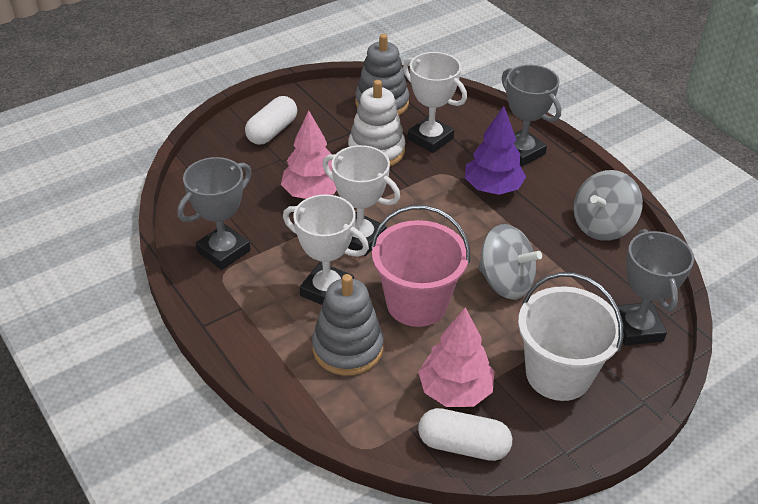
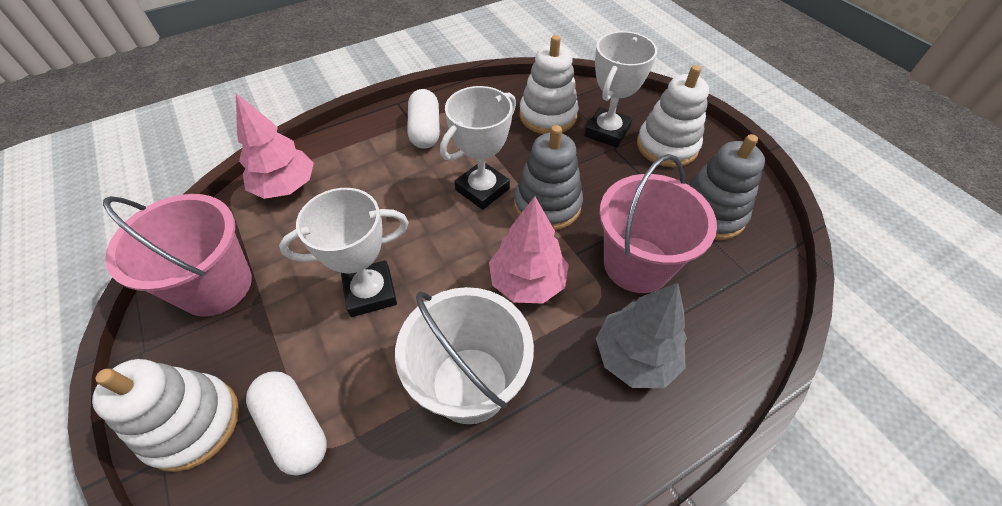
grey spinning top: 2 -> 0
grey tree: 0 -> 1
grey trophy: 3 -> 0
pink bucket: 1 -> 2
purple tree: 1 -> 0
white stacking toy: 1 -> 3

